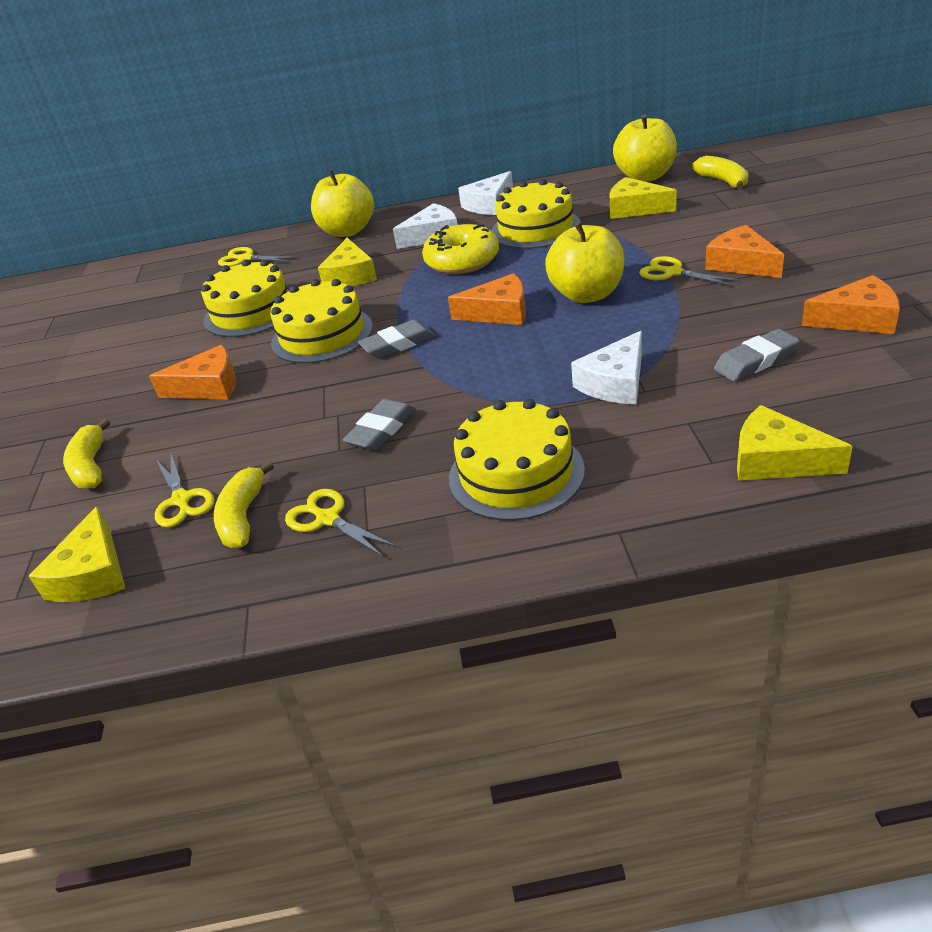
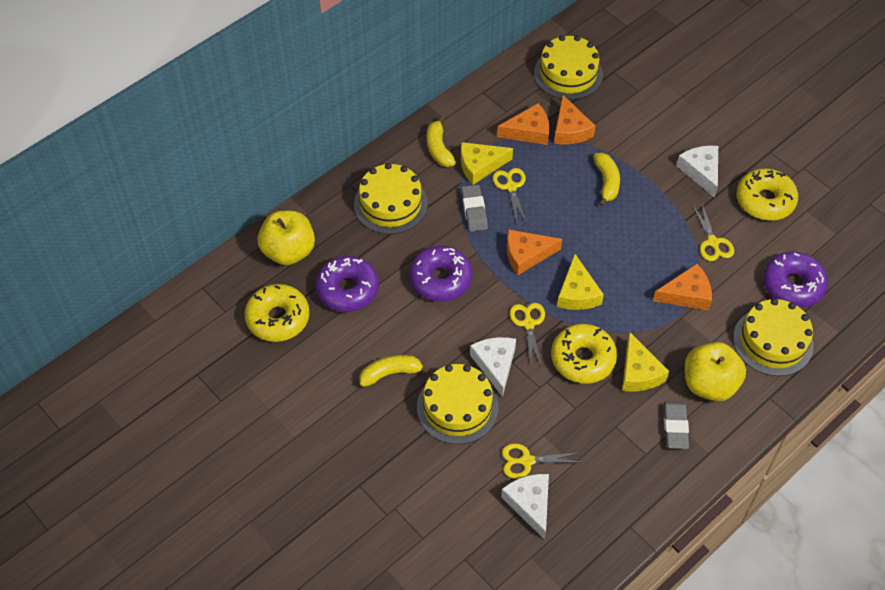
grey eraser: 3 -> 2
purple donut: 0 -> 3
yellow apple: 3 -> 2
yellow cheese: 4 -> 3
yellow donut: 1 -> 3

